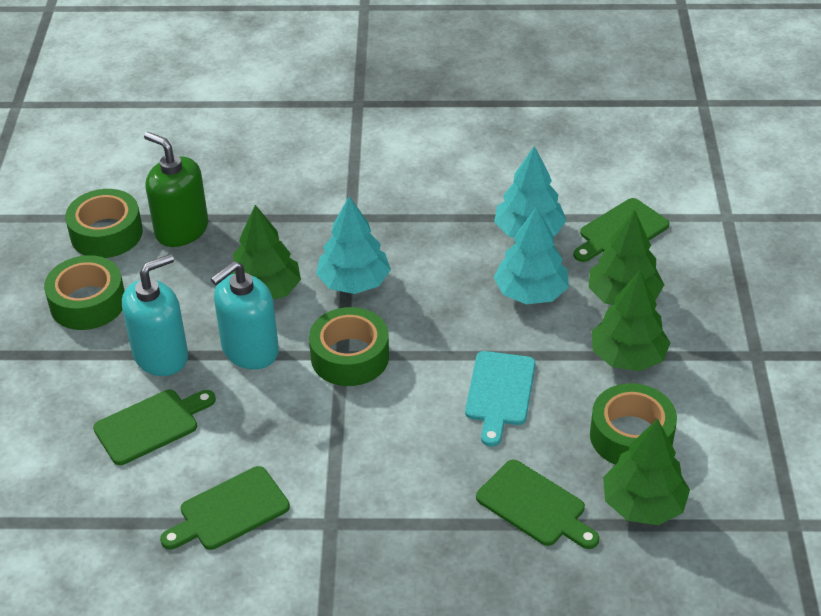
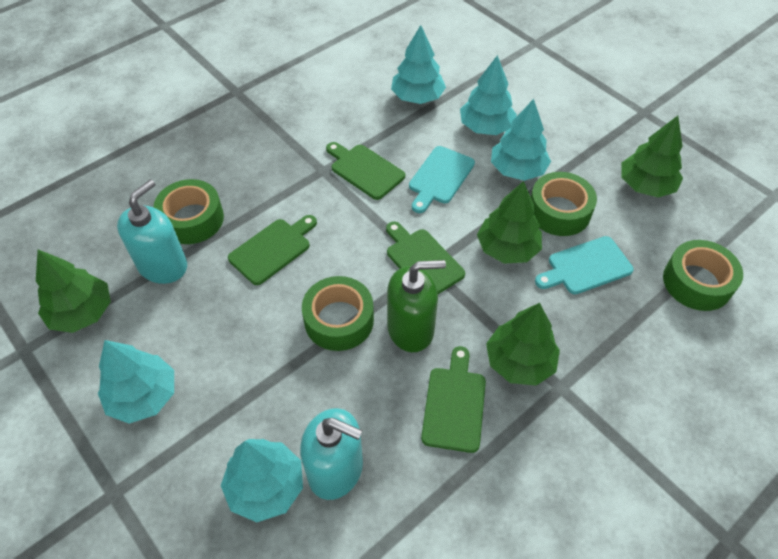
turquoise cutting board: 1 -> 2
turquoise tree: 3 -> 5

